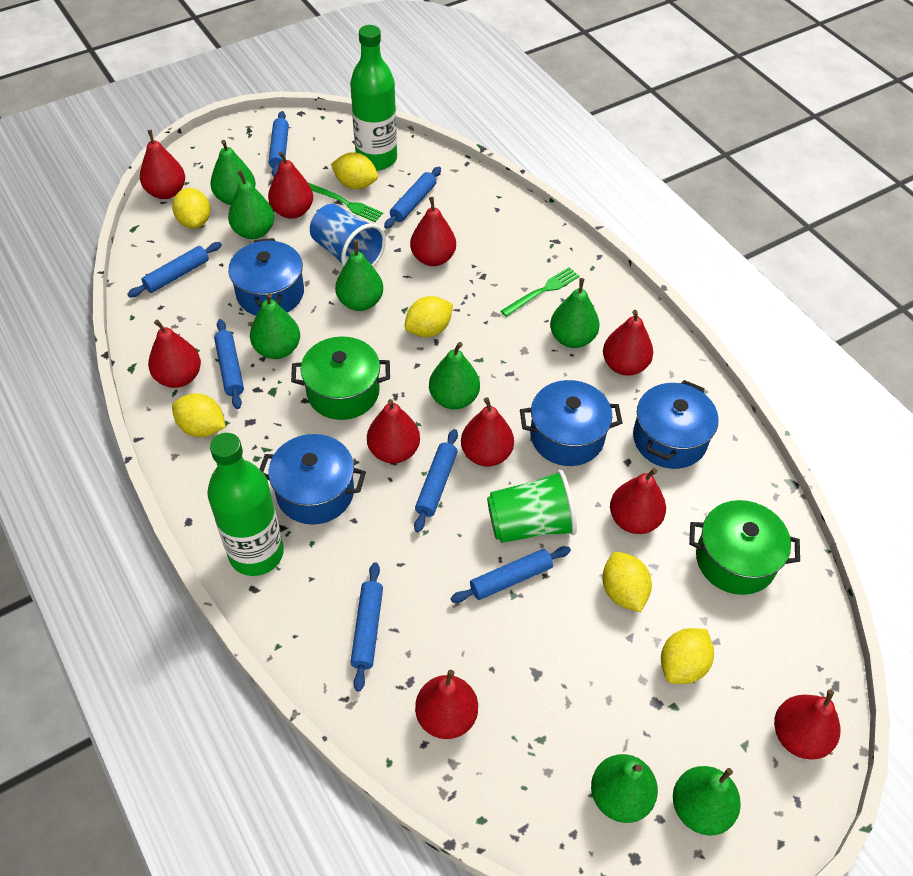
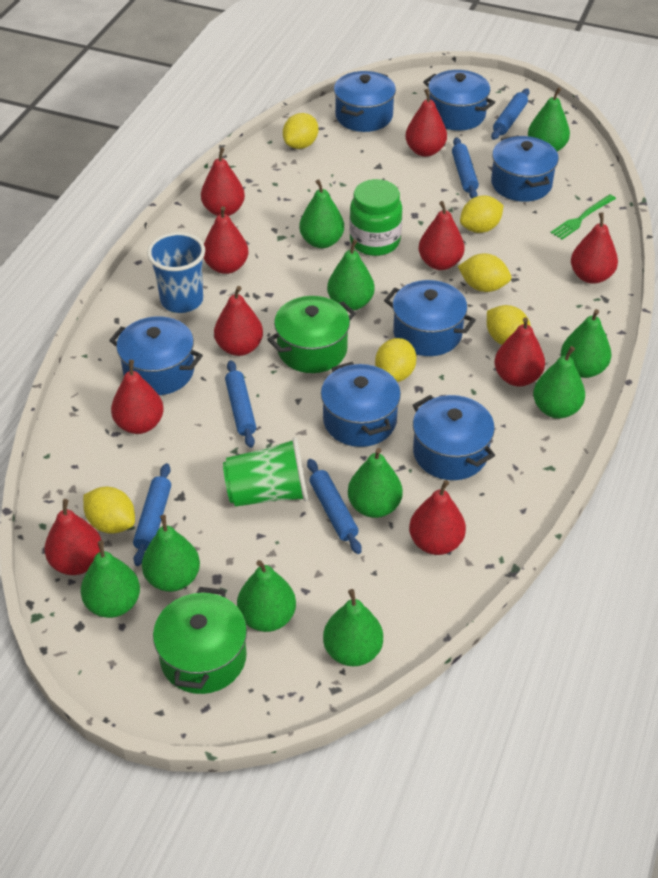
blue pot: 4 -> 7
blue rolling pin: 7 -> 5
green bottle: 2 -> 0
green fork: 2 -> 1
green jar: 0 -> 1
green pear: 8 -> 10

